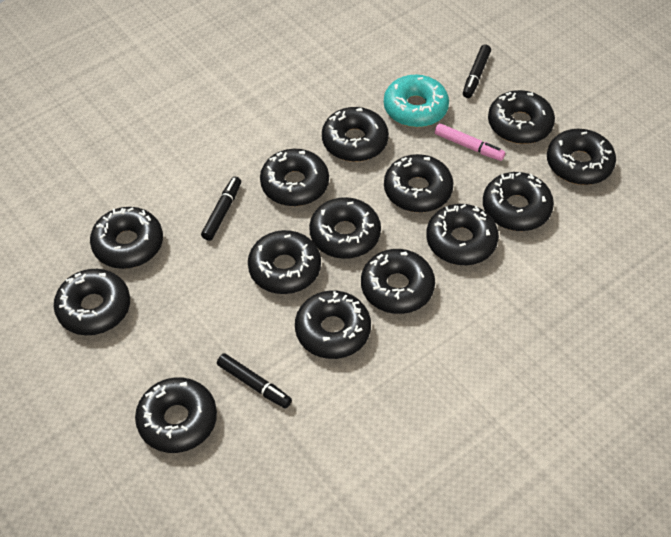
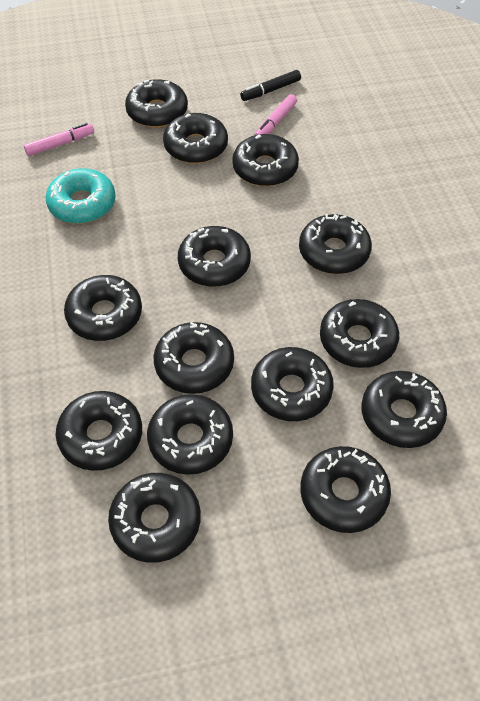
black marker: 3 -> 1
pink marker: 1 -> 2

